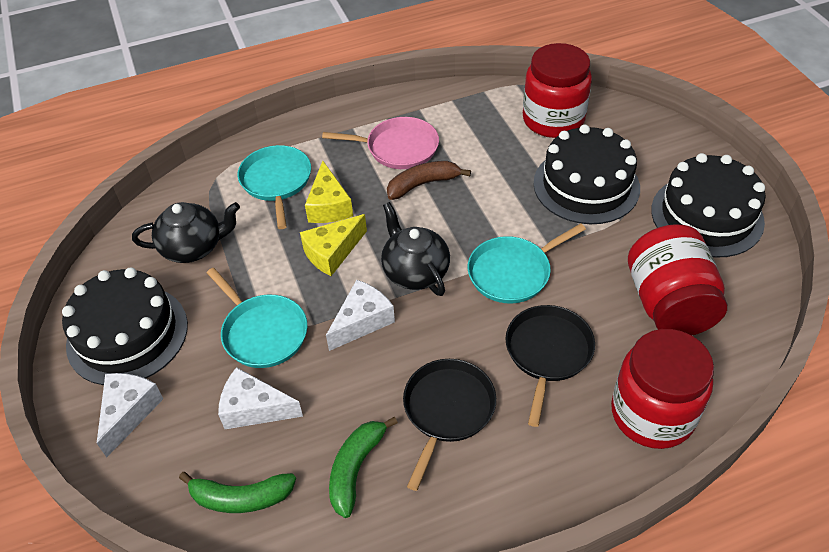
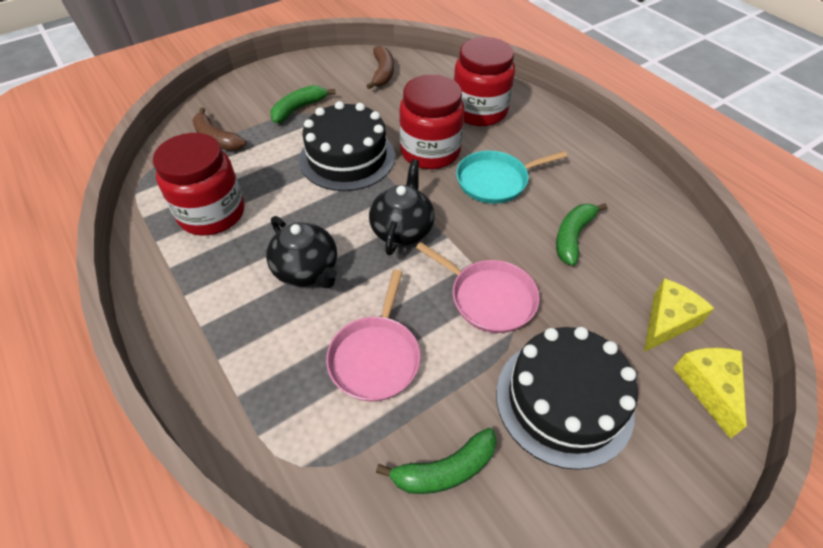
black cake: 3 -> 2
black pan: 2 -> 0
brown banana: 1 -> 2
green banana: 2 -> 3
pink pan: 1 -> 2
turquoise pan: 3 -> 1
white cheese: 3 -> 0

